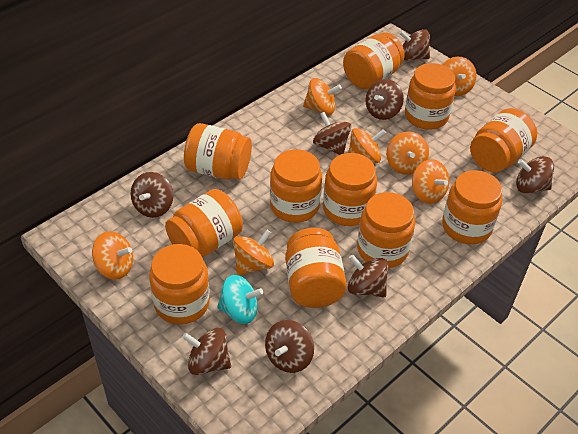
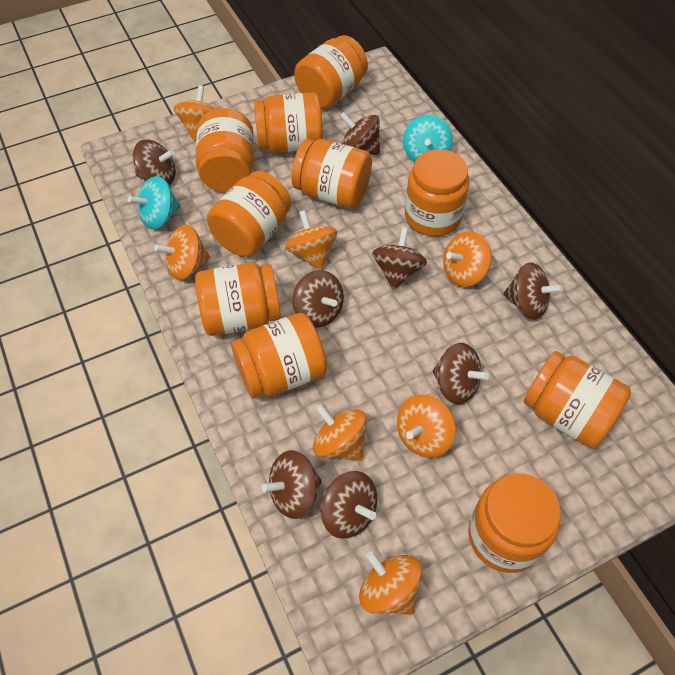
orange jar: 11 -> 10
turquoise spinning top: 1 -> 2

